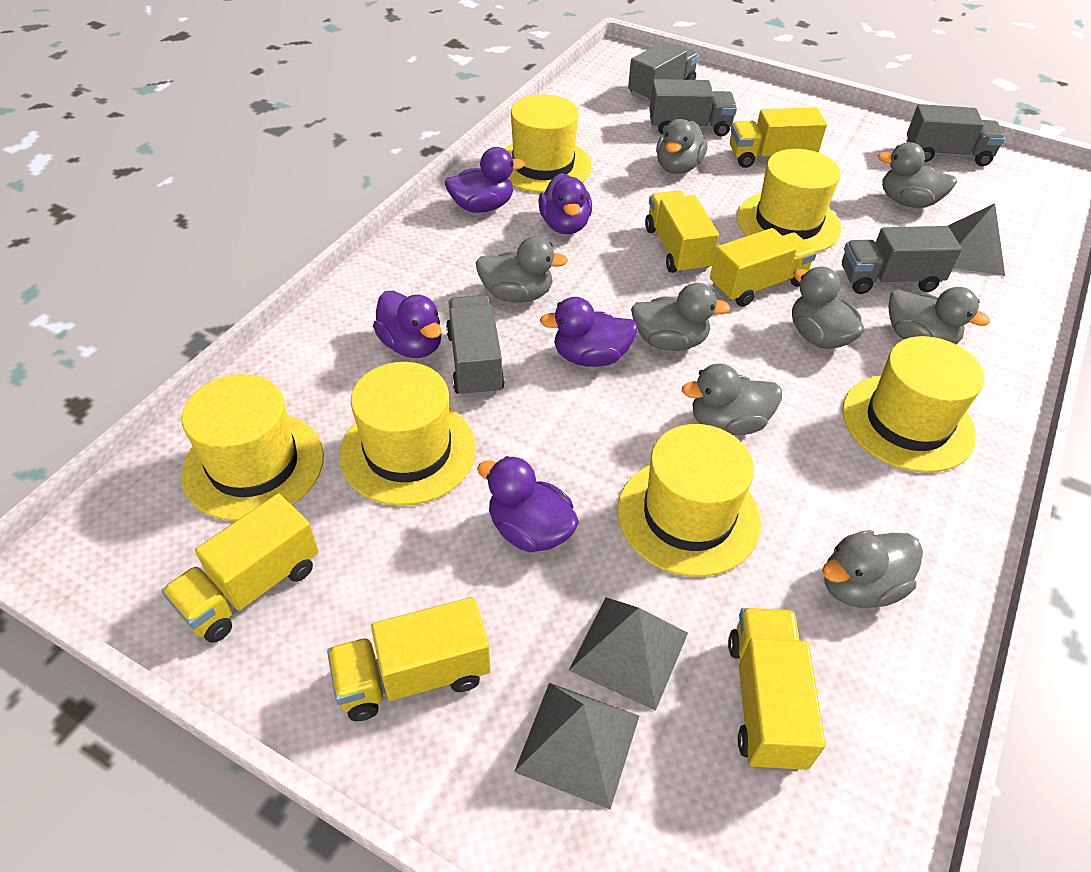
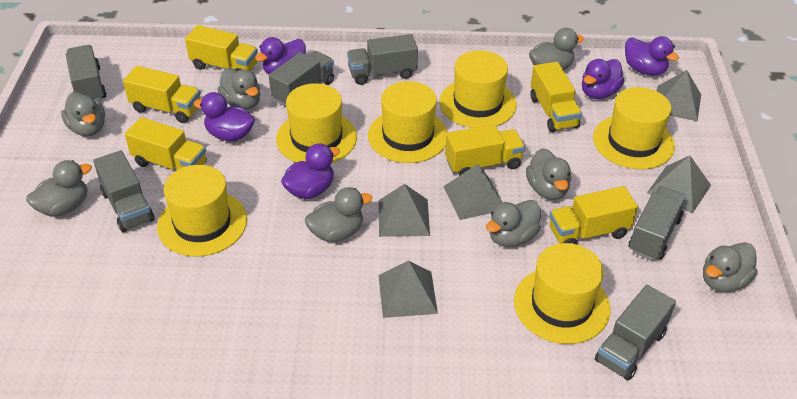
grey pyramid: 3 -> 5
grey truck: 5 -> 6

